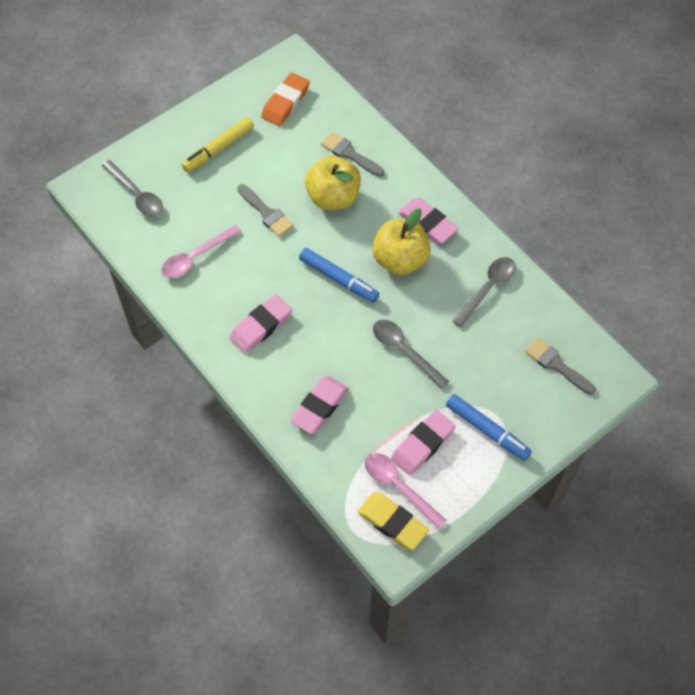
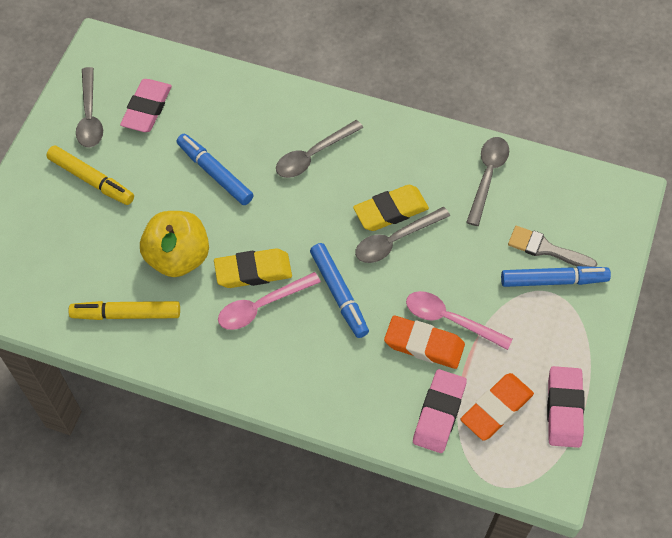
blue marker: 2 -> 3
grey brush: 3 -> 1
grey spoon: 3 -> 4
orange eraser: 1 -> 2
pink eraser: 4 -> 3
yellow apple: 2 -> 1
yellow eraser: 1 -> 2
yellow marker: 1 -> 2

